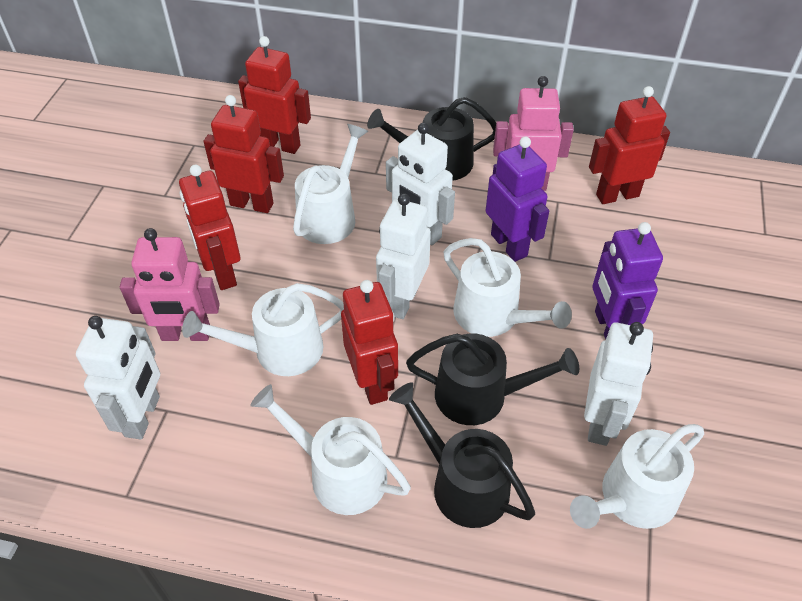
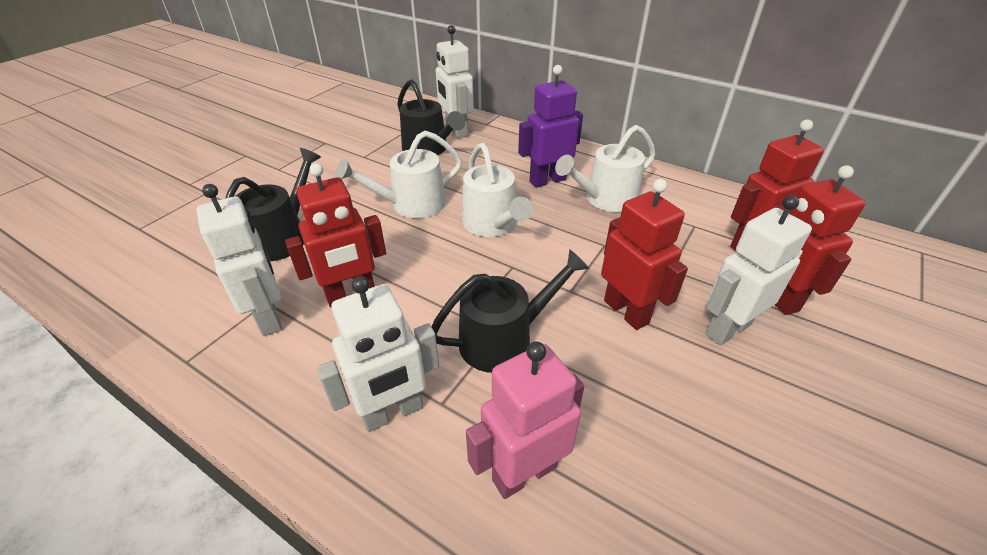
pink robot: 2 -> 1
purple robot: 2 -> 1
red robot: 5 -> 4
white watering can: 5 -> 3

